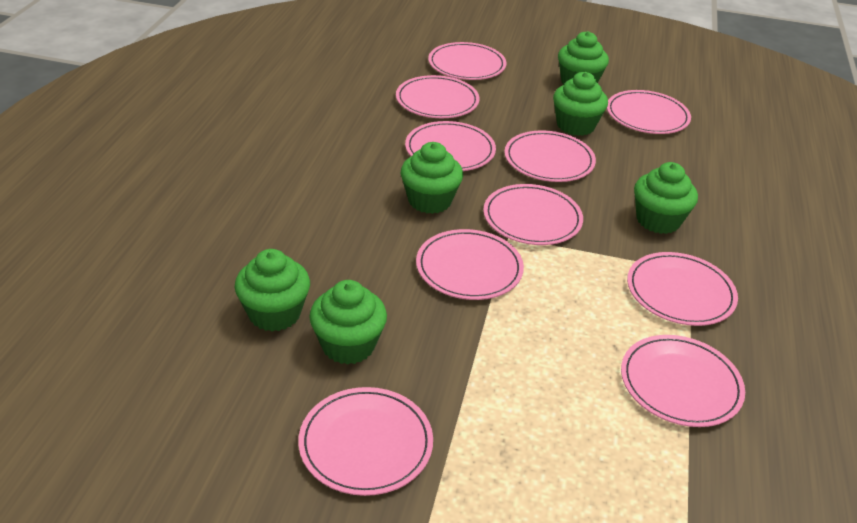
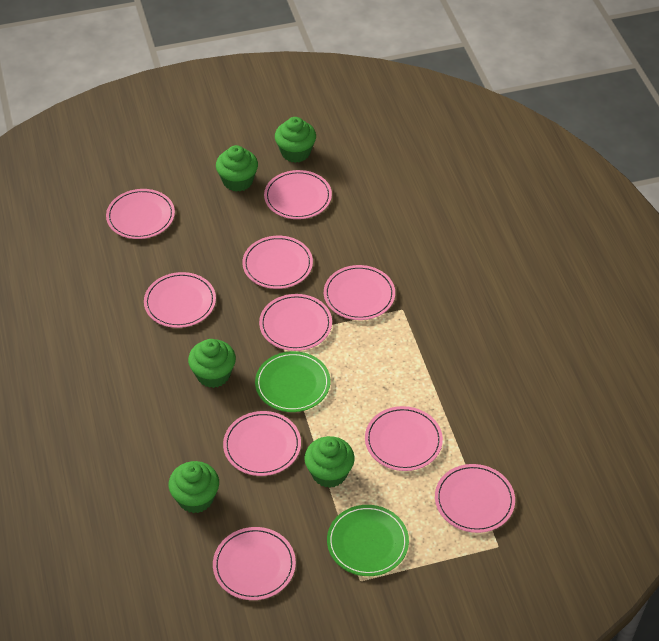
green cupcake: 6 -> 5
green plate: 0 -> 2

